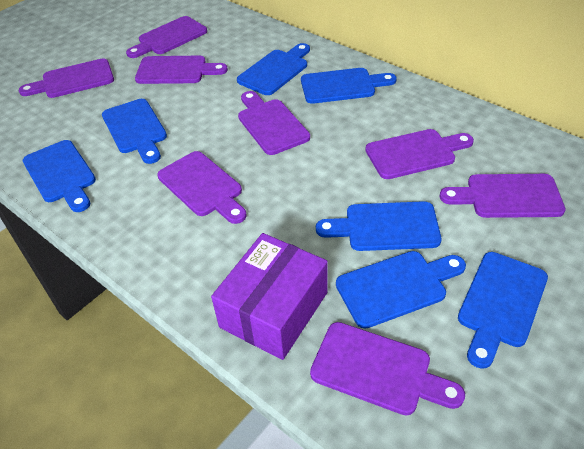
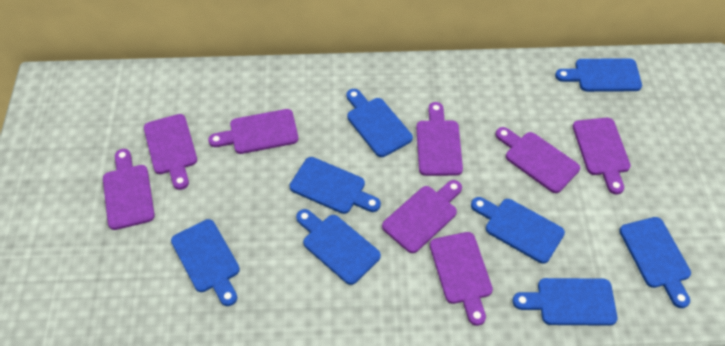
blue cutting board: 7 -> 8
purple box: 1 -> 0

